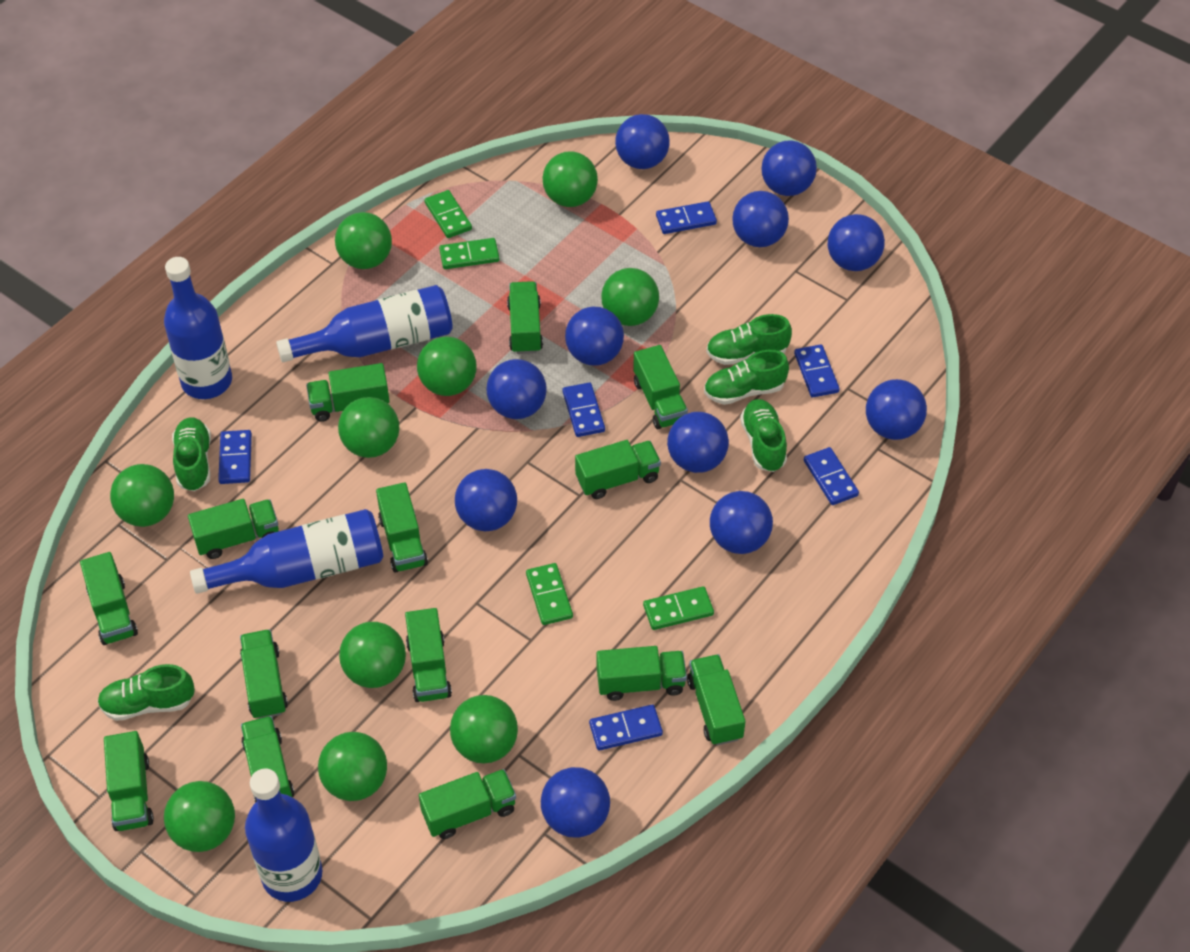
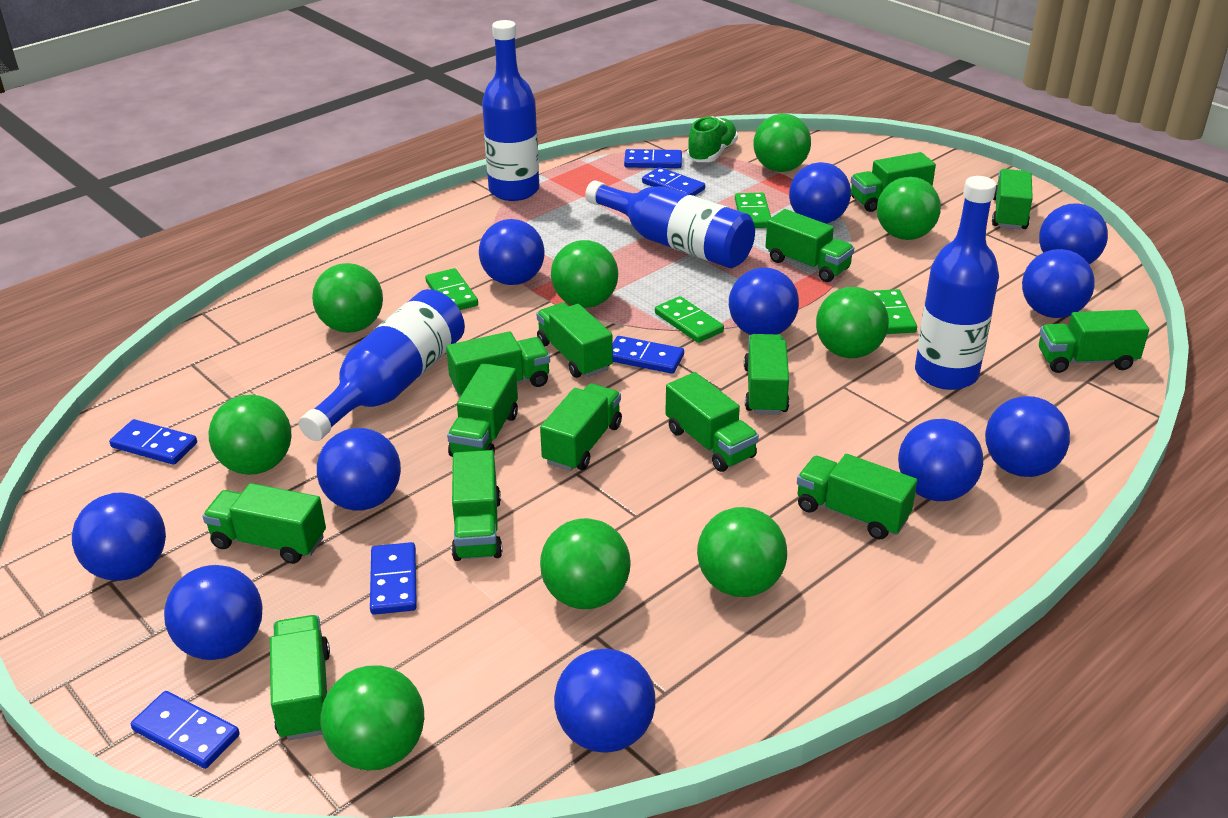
green ball: 10 -> 9
green shoe: 5 -> 1

